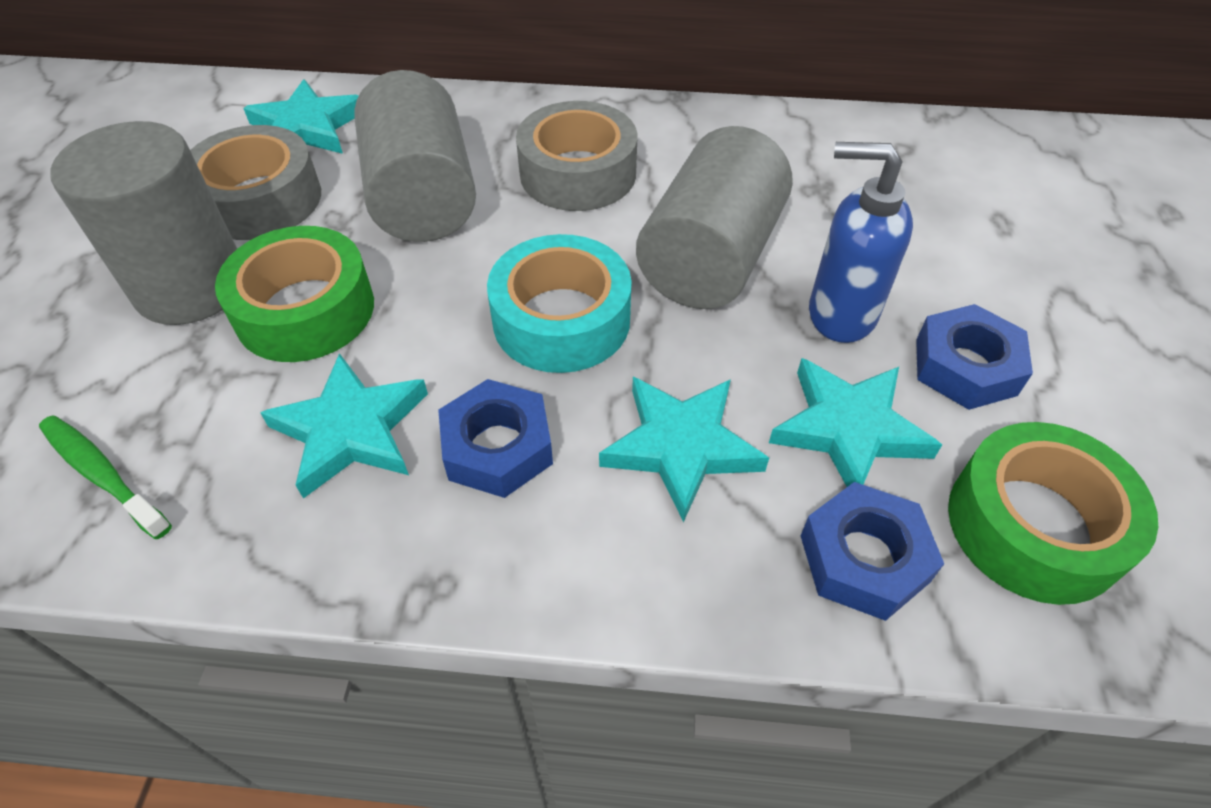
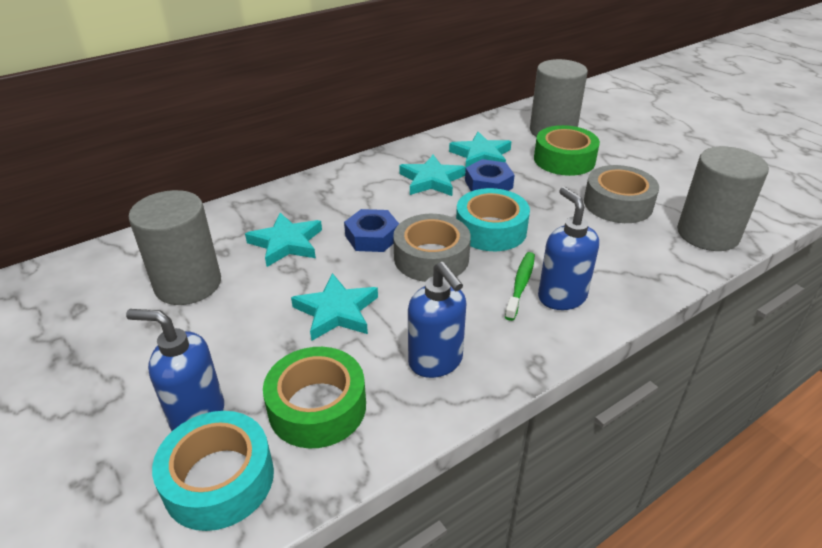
blue nut: 3 -> 2
blue soap dispenser: 1 -> 3
turquoise tape: 1 -> 2

